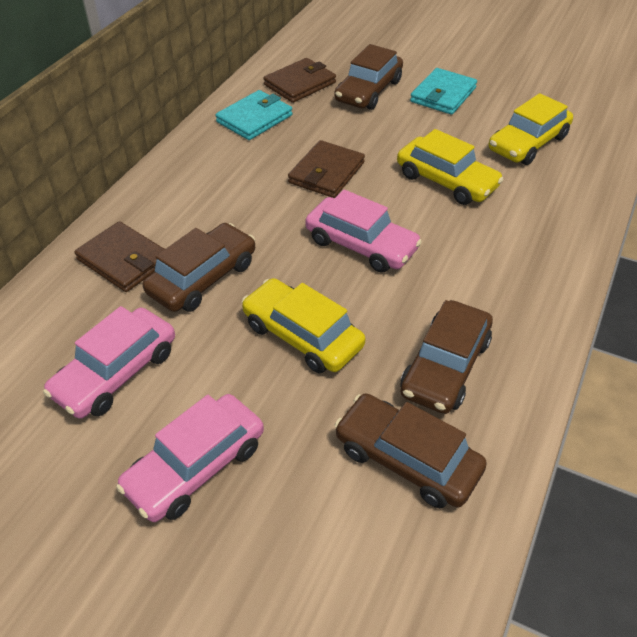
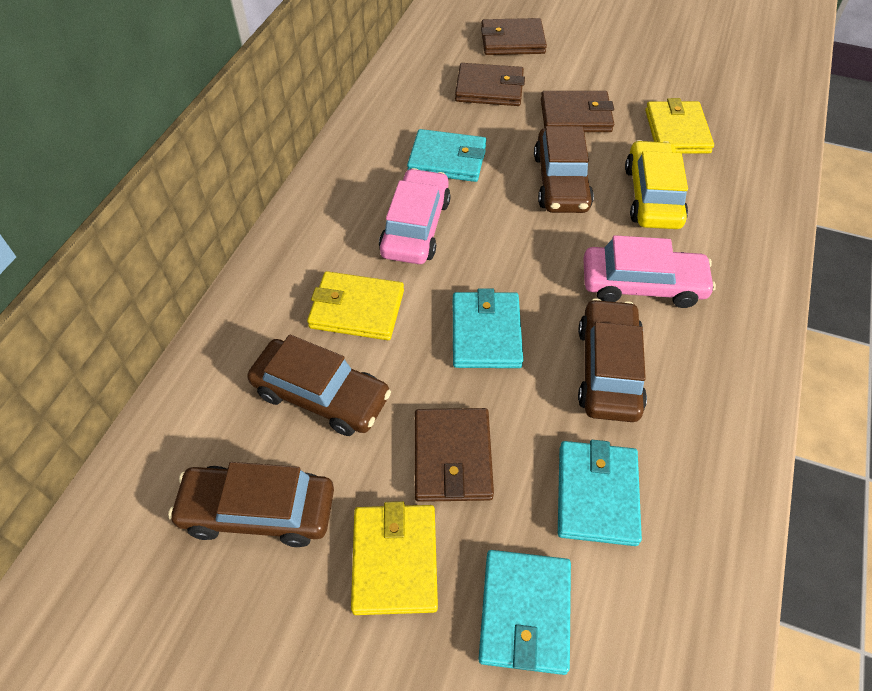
brown wallet: 3 -> 4
pink car: 3 -> 2
turquoise wallet: 2 -> 4
yellow car: 3 -> 1
yellow wallet: 0 -> 3

